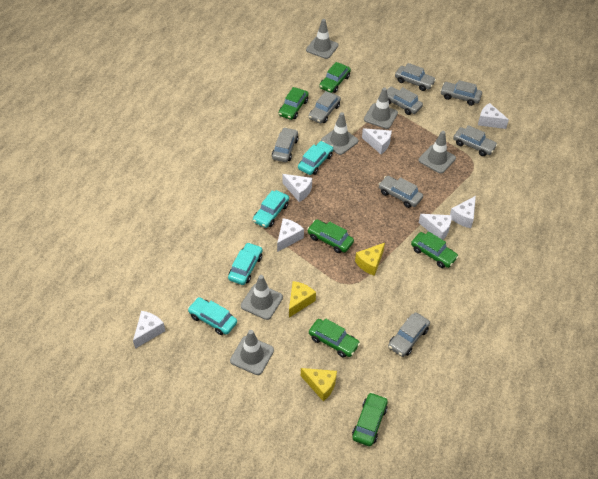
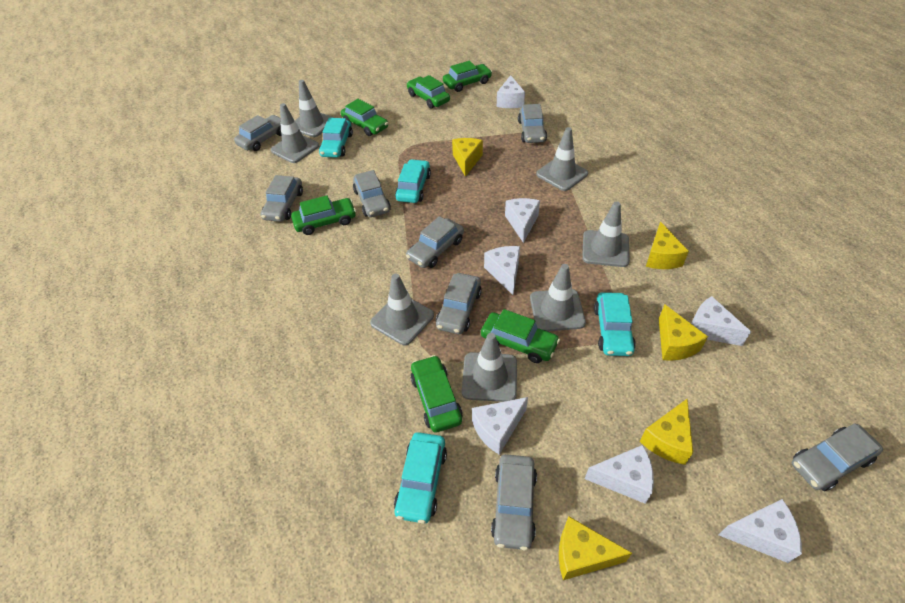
grey traffic cone: 6 -> 7
yellow cheese: 3 -> 5

